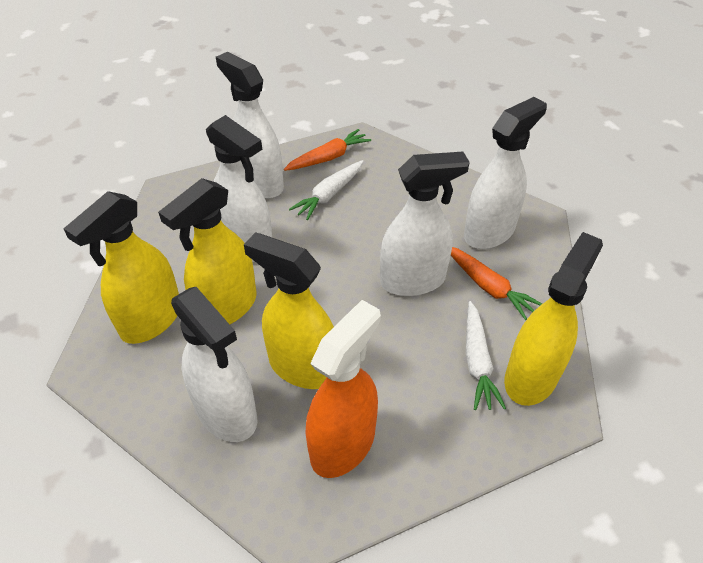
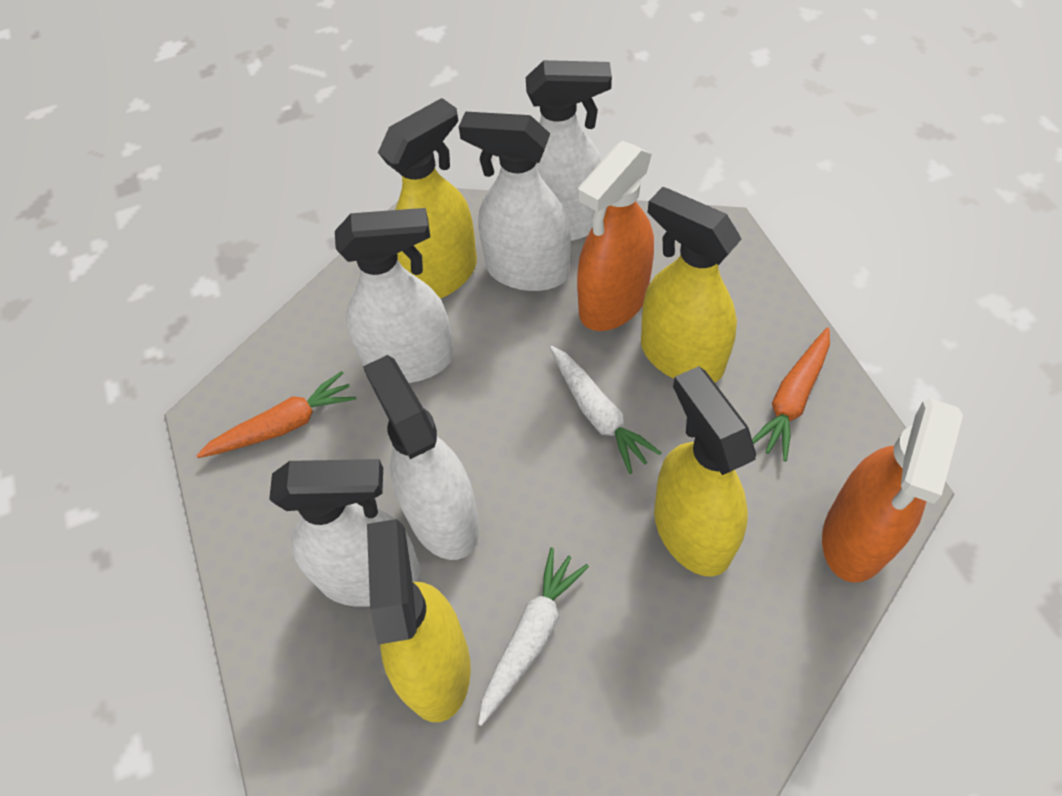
orange spray bottle: 1 -> 2

